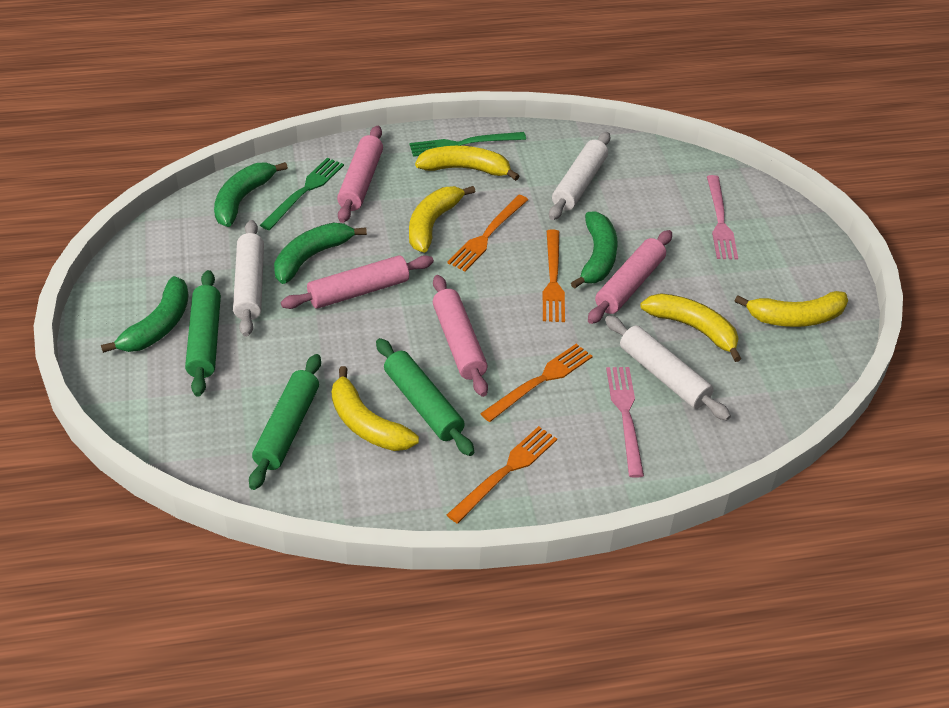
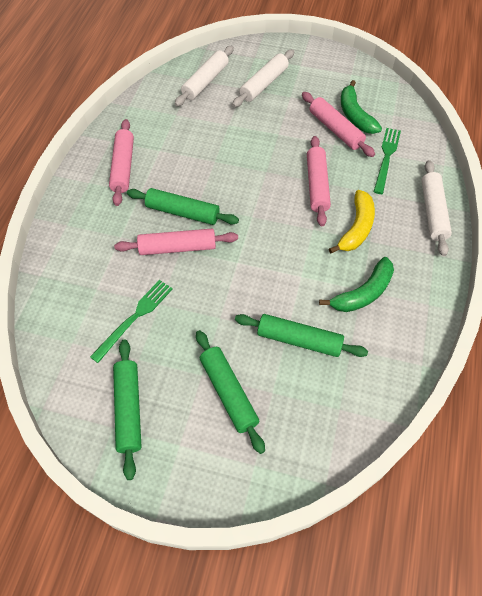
green banana: 4 -> 2
green rolling pin: 3 -> 4
orange fork: 4 -> 0
pink fork: 2 -> 0
yellow banana: 5 -> 1

